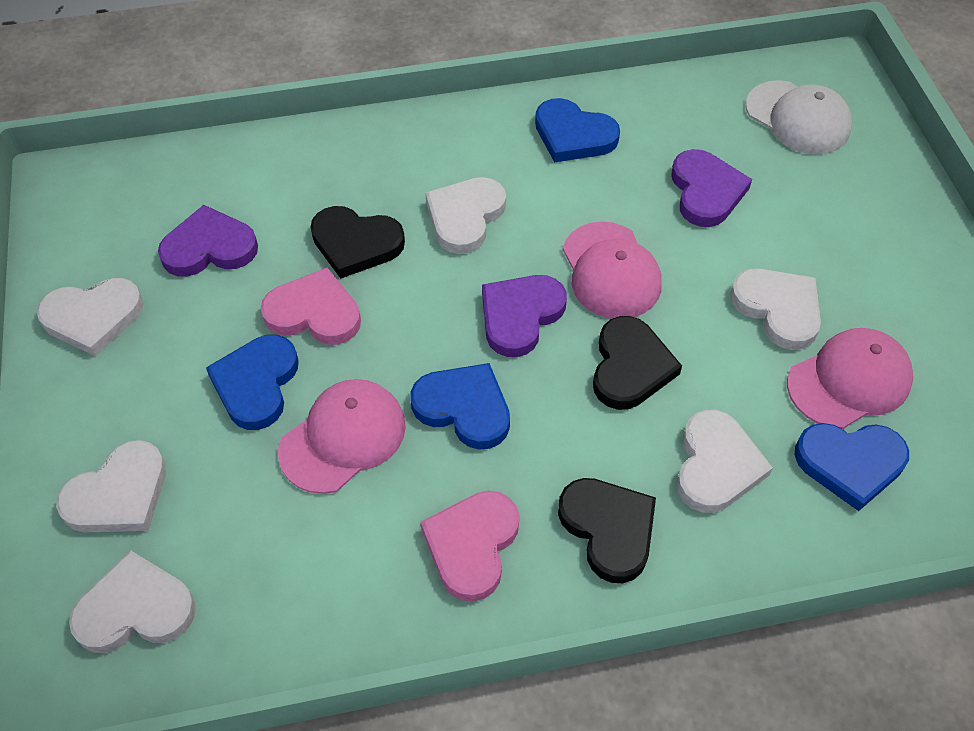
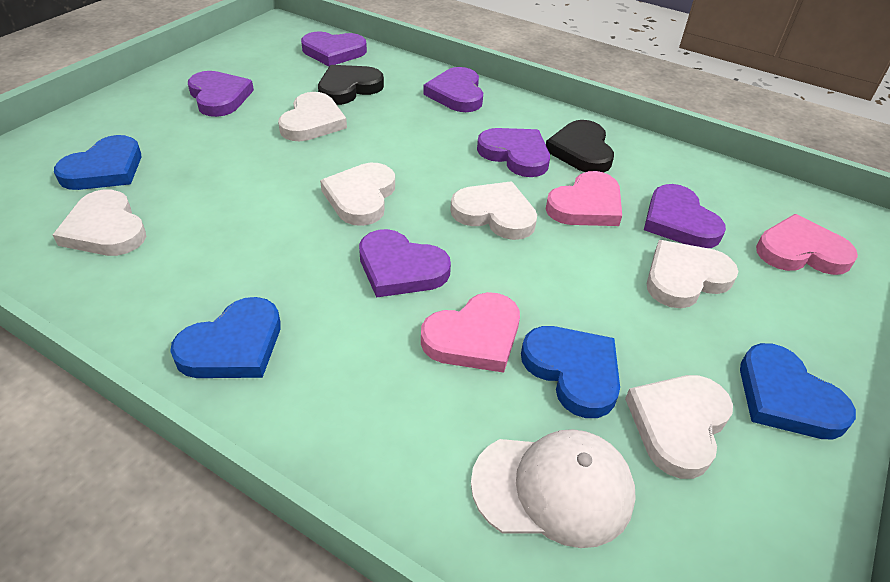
black heart: 3 -> 2
pink cap: 3 -> 0
pink heart: 2 -> 3
purple heart: 3 -> 6

